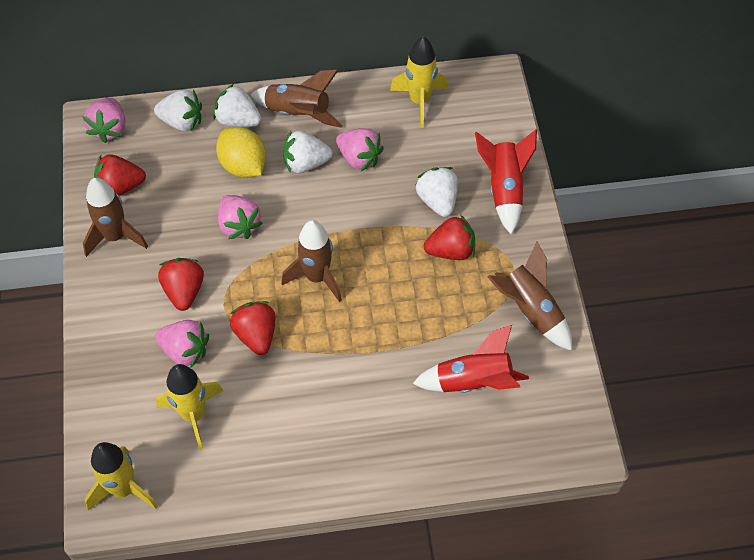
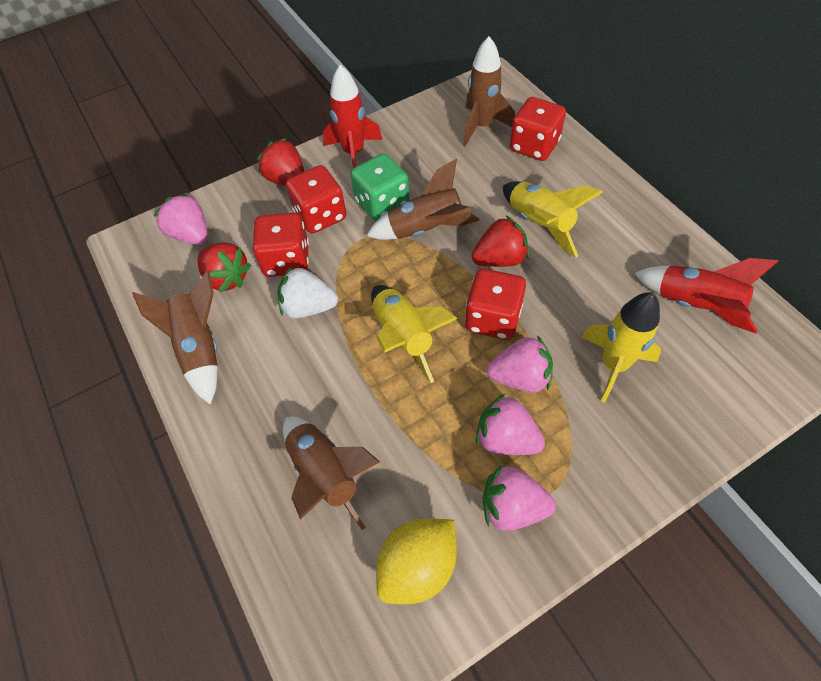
green dice: 0 -> 1
red dice: 0 -> 4
red strawberry: 4 -> 3
white strawberry: 4 -> 1

